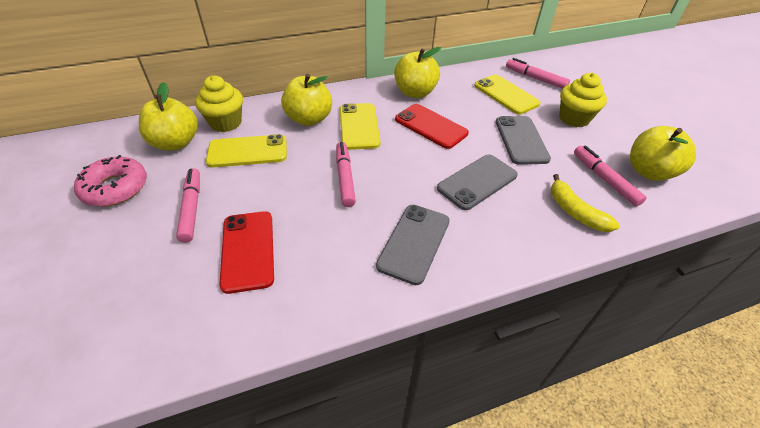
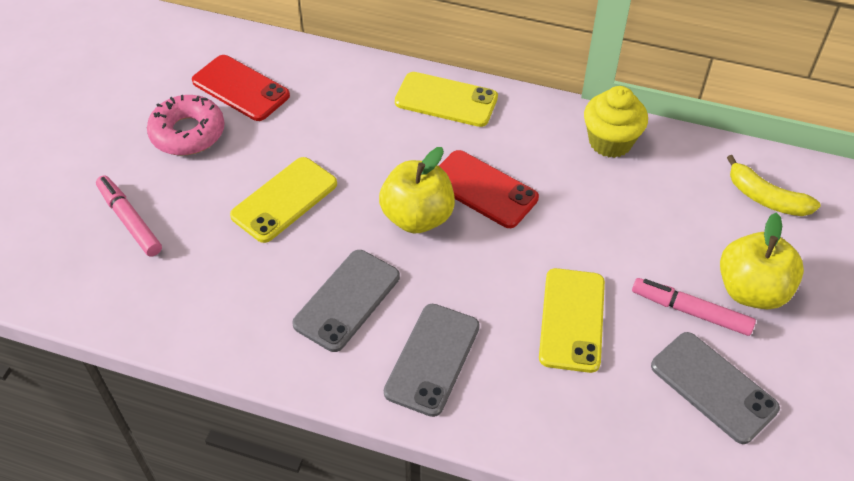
pink marker: 4 -> 2
yellow apple: 4 -> 2
yellow cupcake: 2 -> 1

